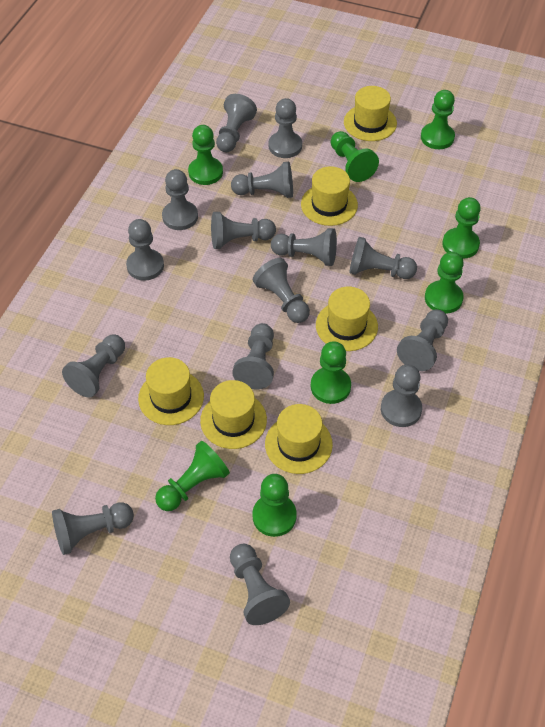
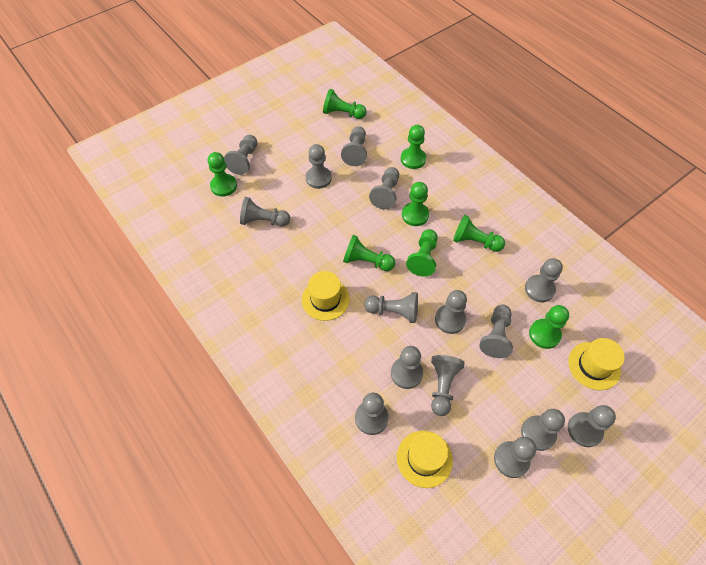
yellow hat: 6 -> 3

